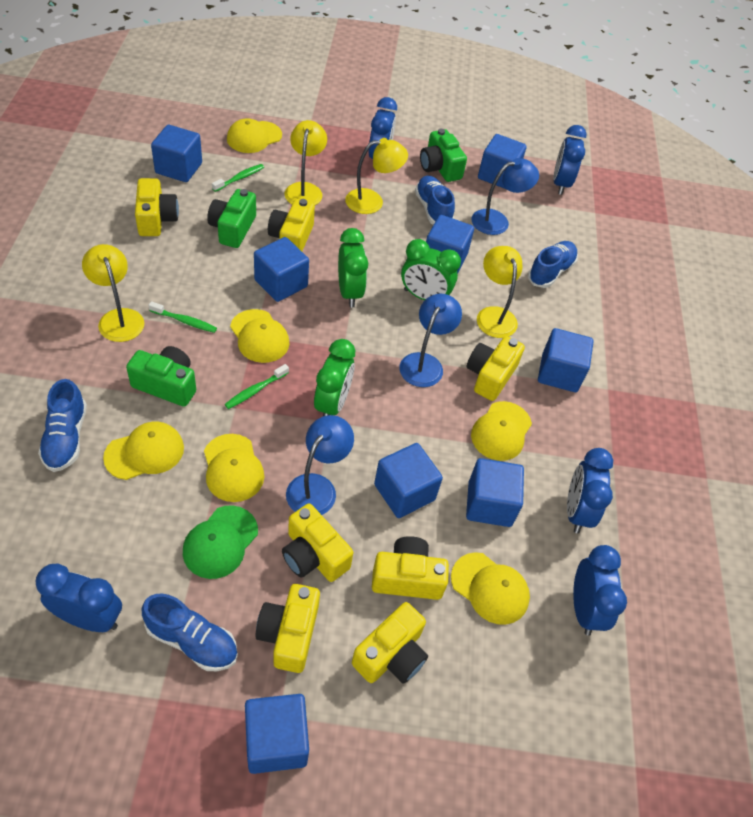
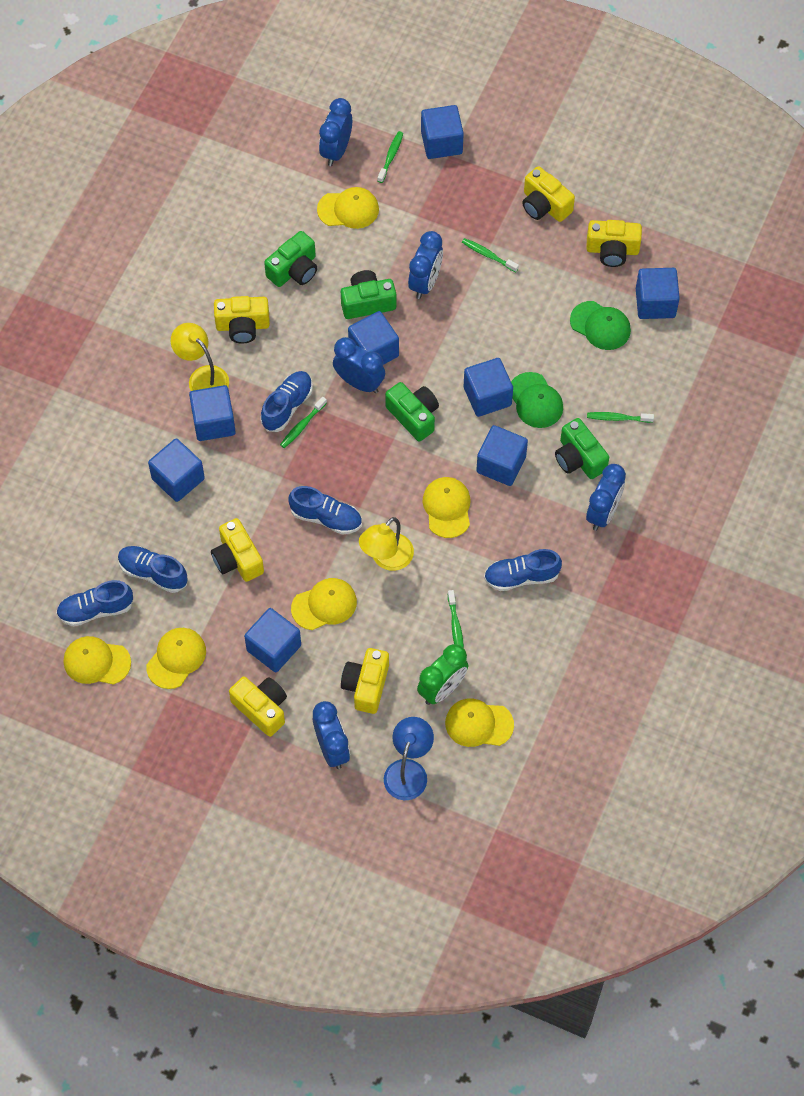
blue lamp: 3 -> 1
blue shoe: 4 -> 5
green camera: 3 -> 4
green cap: 1 -> 2
green clock: 3 -> 1
green toothbrush: 3 -> 5
yellow camera: 7 -> 6
yellow lamp: 4 -> 2

